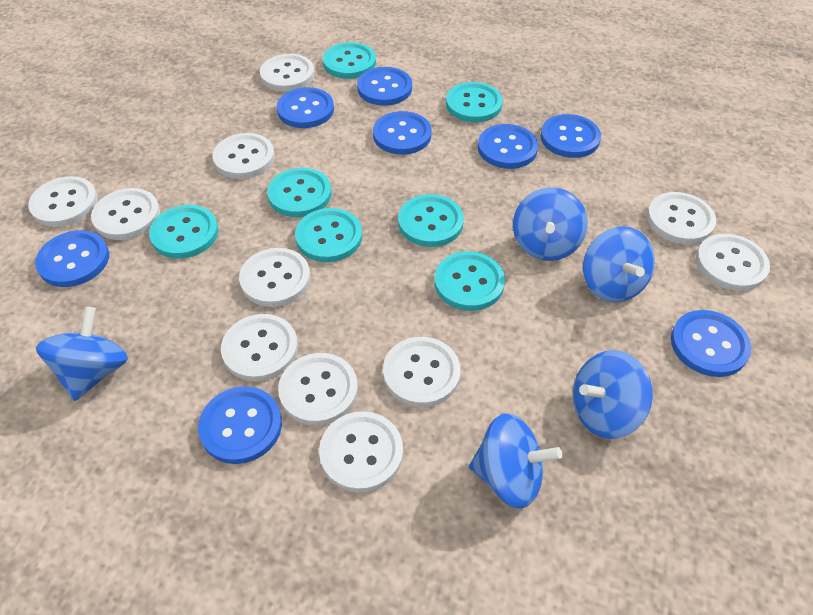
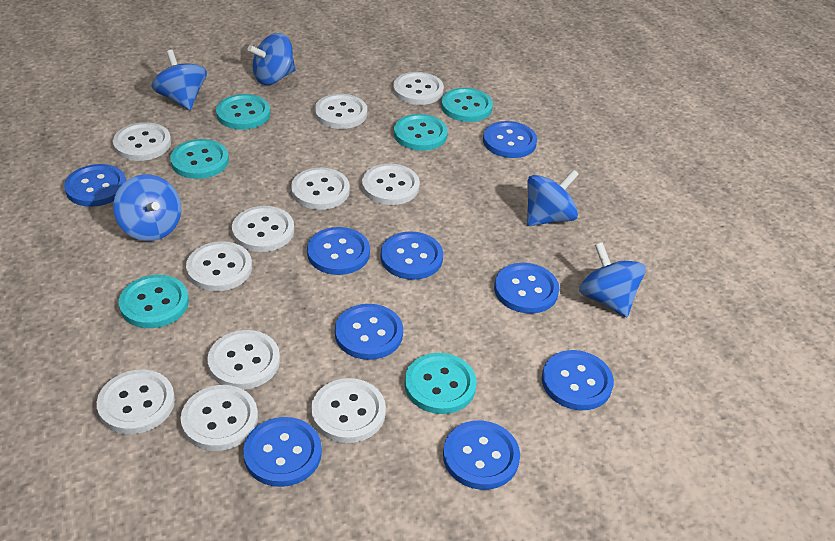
blue button: 8 -> 9
turquoise button: 7 -> 6

